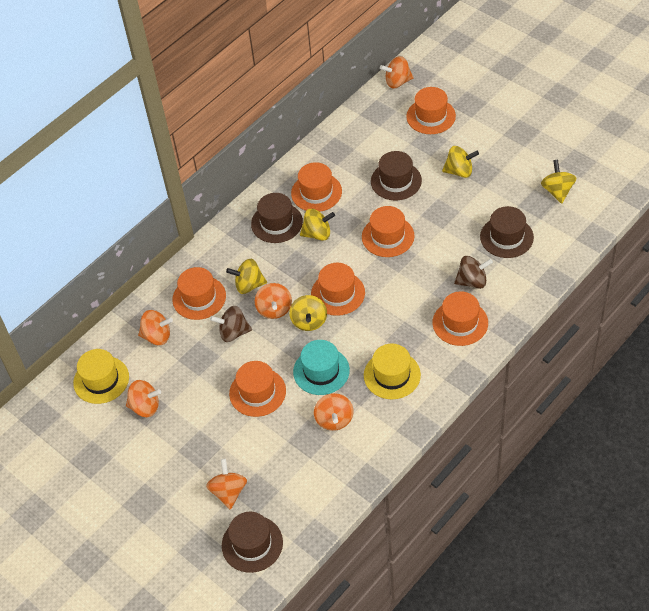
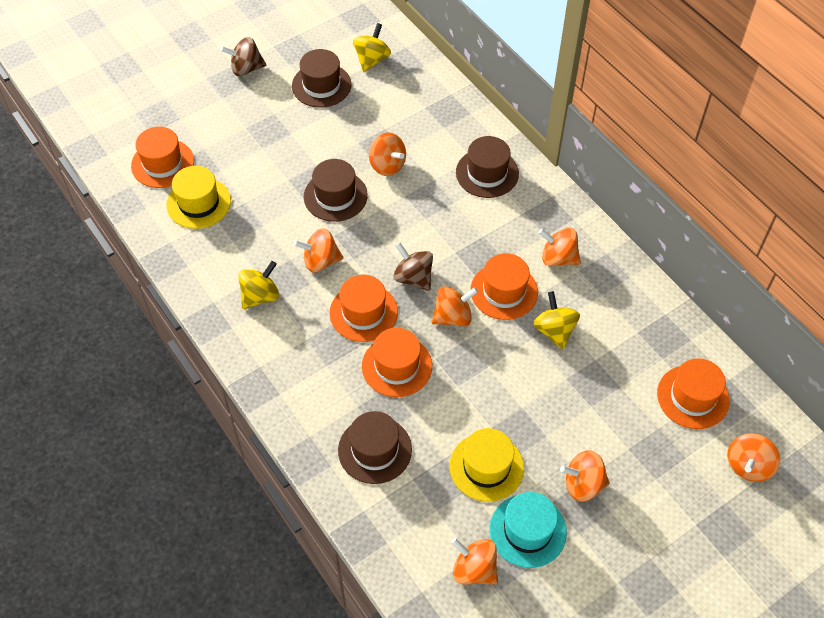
orange hat: 7 -> 5
orange spinning top: 6 -> 7
yellow spinning top: 5 -> 3

